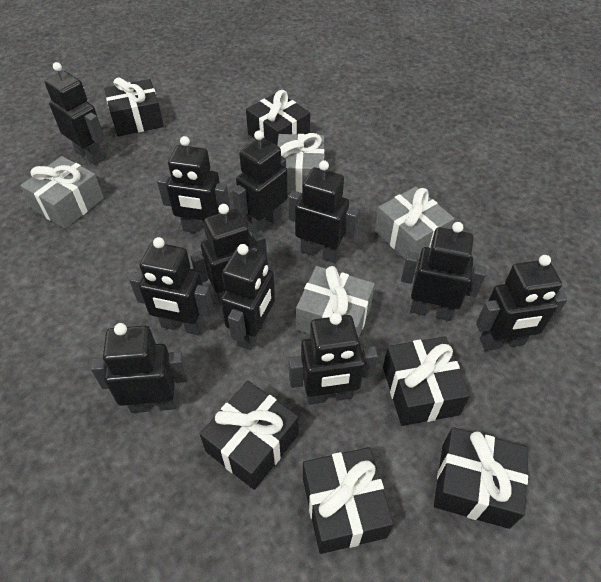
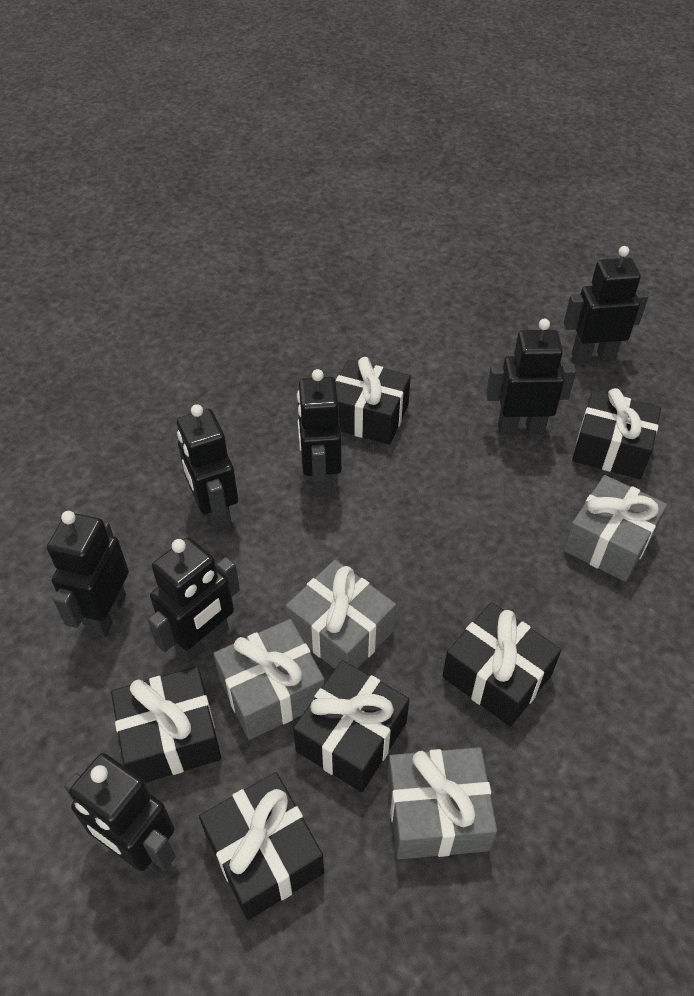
black robot: 11 -> 7

